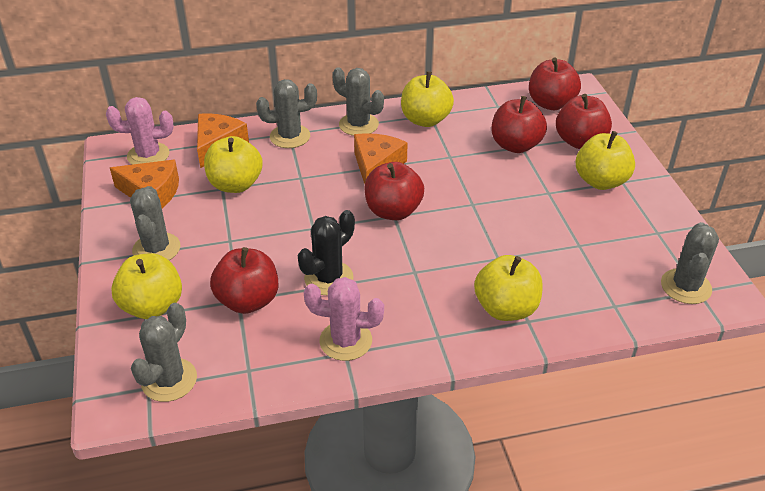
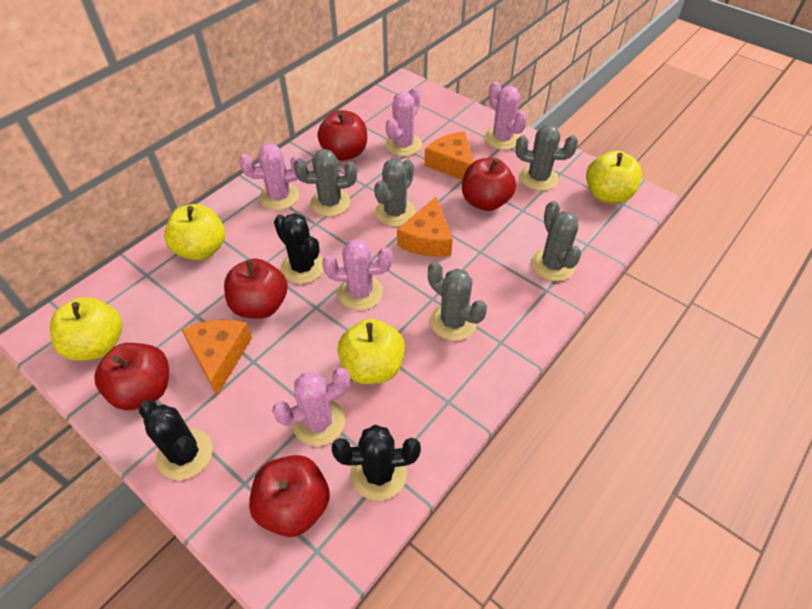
black cactus: 1 -> 3
pink cactus: 2 -> 5
yellow apple: 5 -> 4

